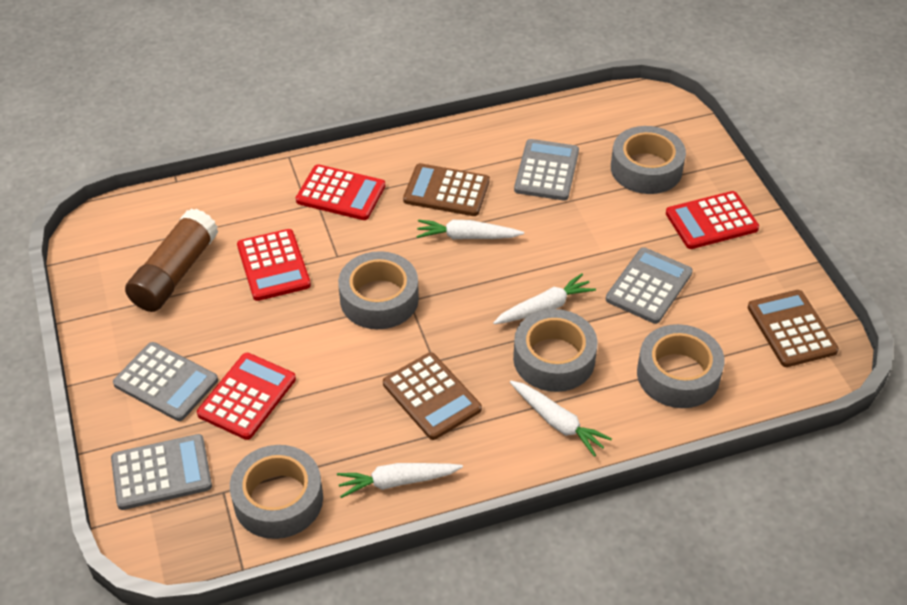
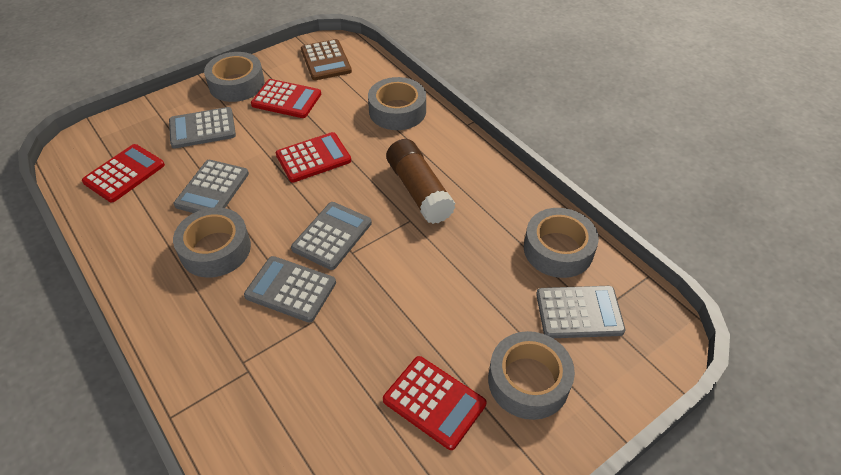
brown calculator: 3 -> 1
grey calculator: 4 -> 5
white carrot: 4 -> 0

